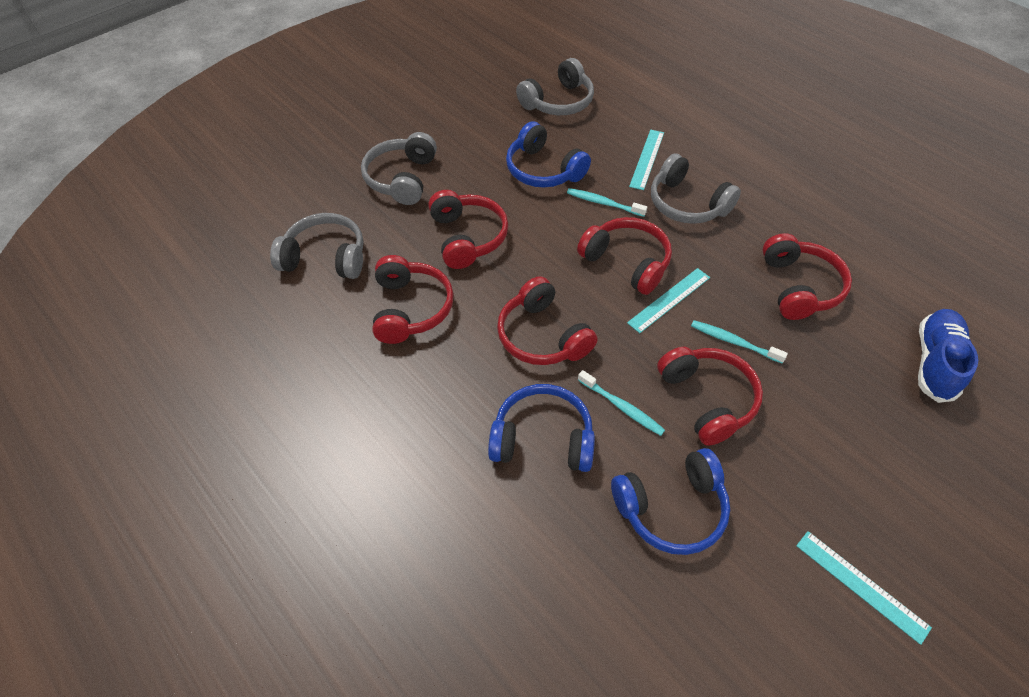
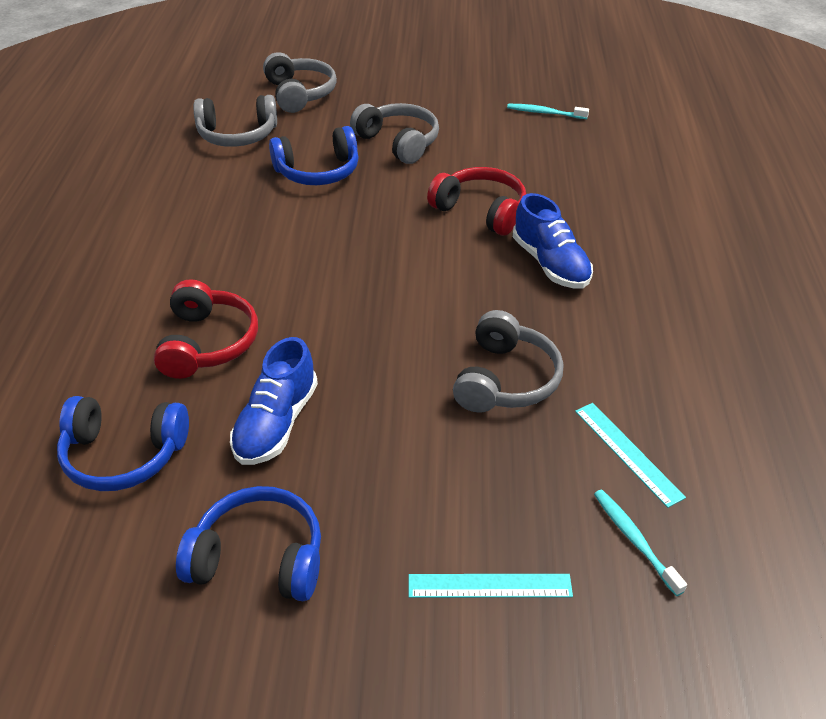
blue shoe: 1 -> 2
red headphones: 6 -> 2
turquoise ruler: 3 -> 2
turquoise toothbrush: 3 -> 2

